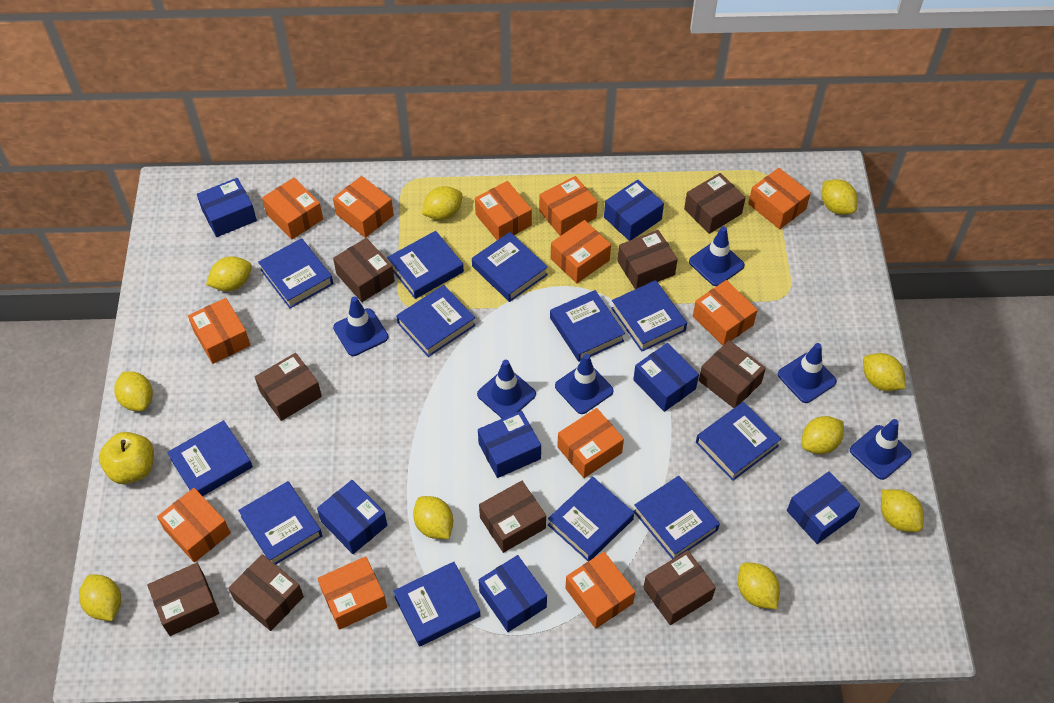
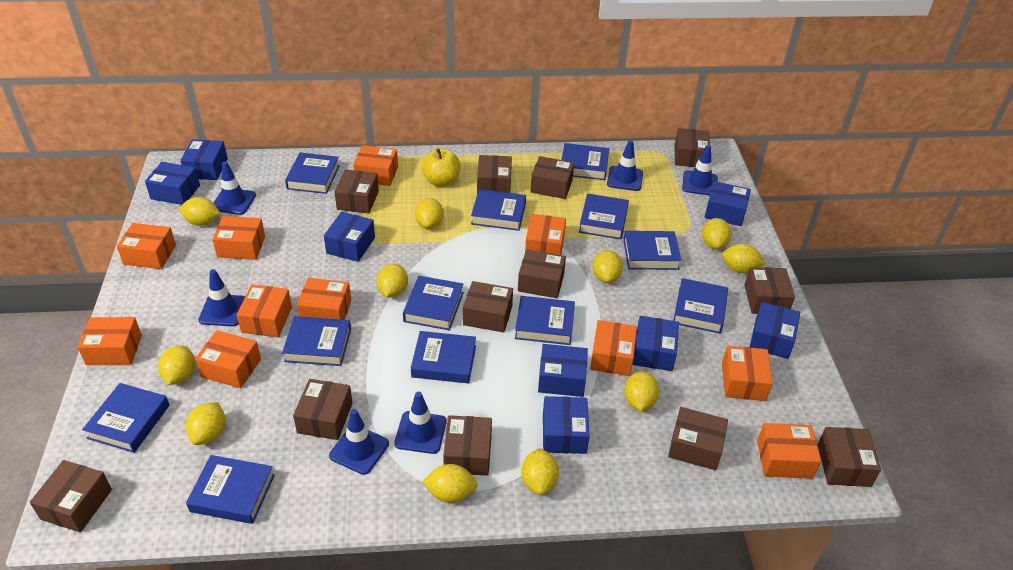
blue box: 7 -> 8
brown box: 9 -> 12
orange box: 12 -> 11
yellow lemon: 10 -> 11

